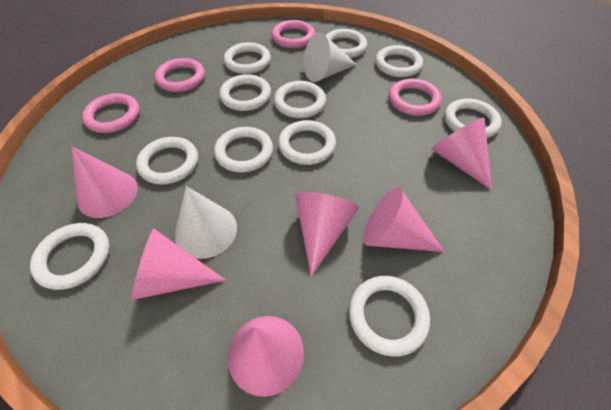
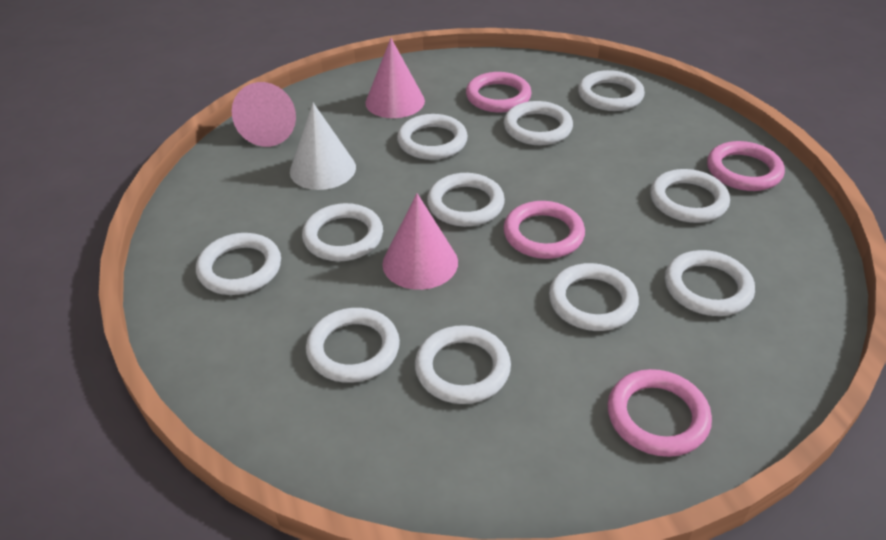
pink cone: 6 -> 3
white cone: 2 -> 1

